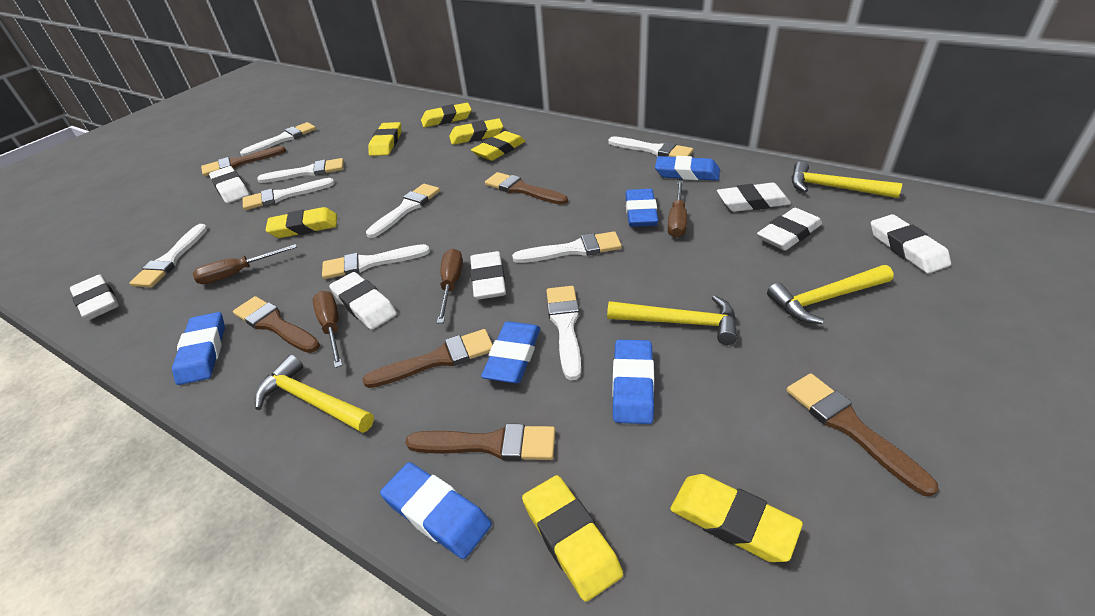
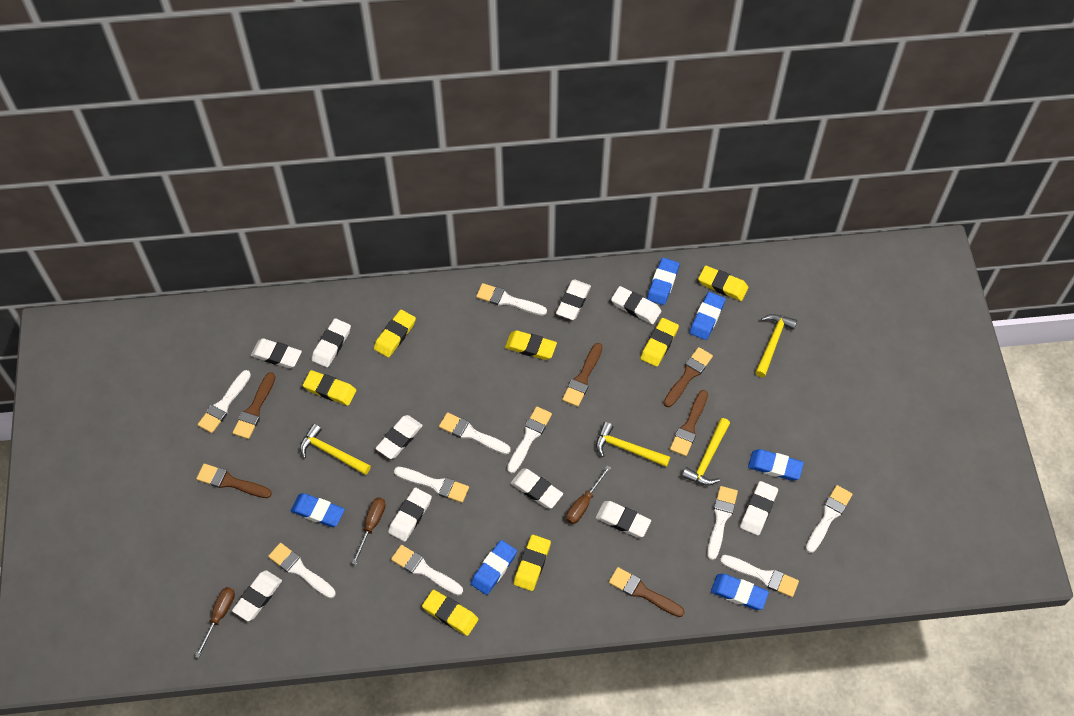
brown screwdriver: 4 -> 3
white brush: 9 -> 10
white eraser: 7 -> 10

